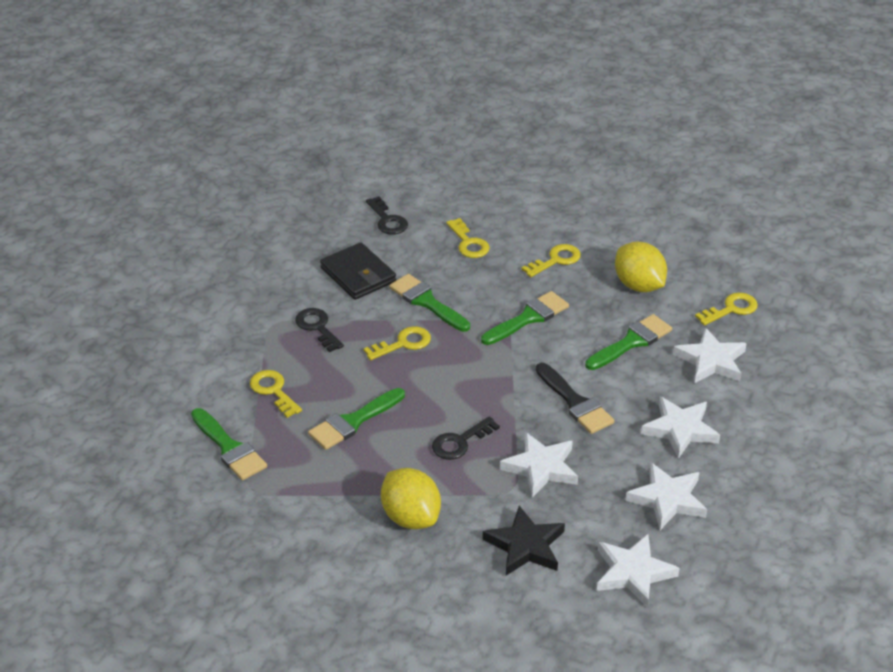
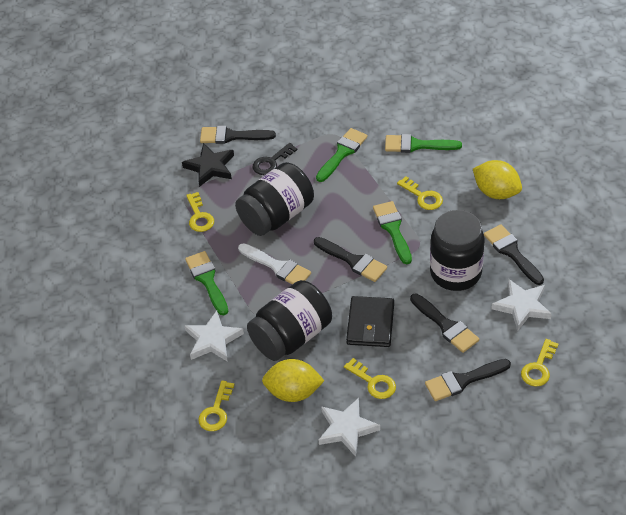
black brush: 1 -> 5
black jar: 0 -> 3
black key: 3 -> 1
green brush: 5 -> 4
white brush: 0 -> 1
white star: 5 -> 3

